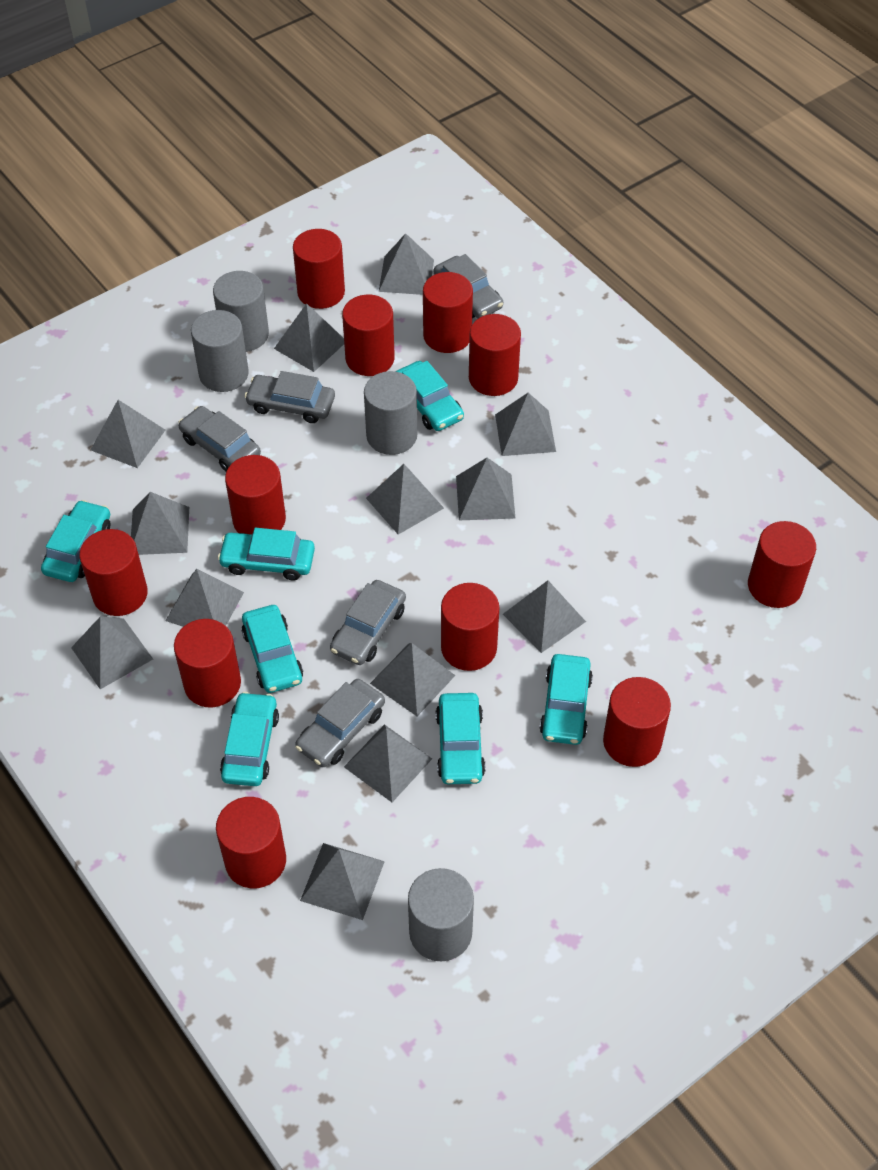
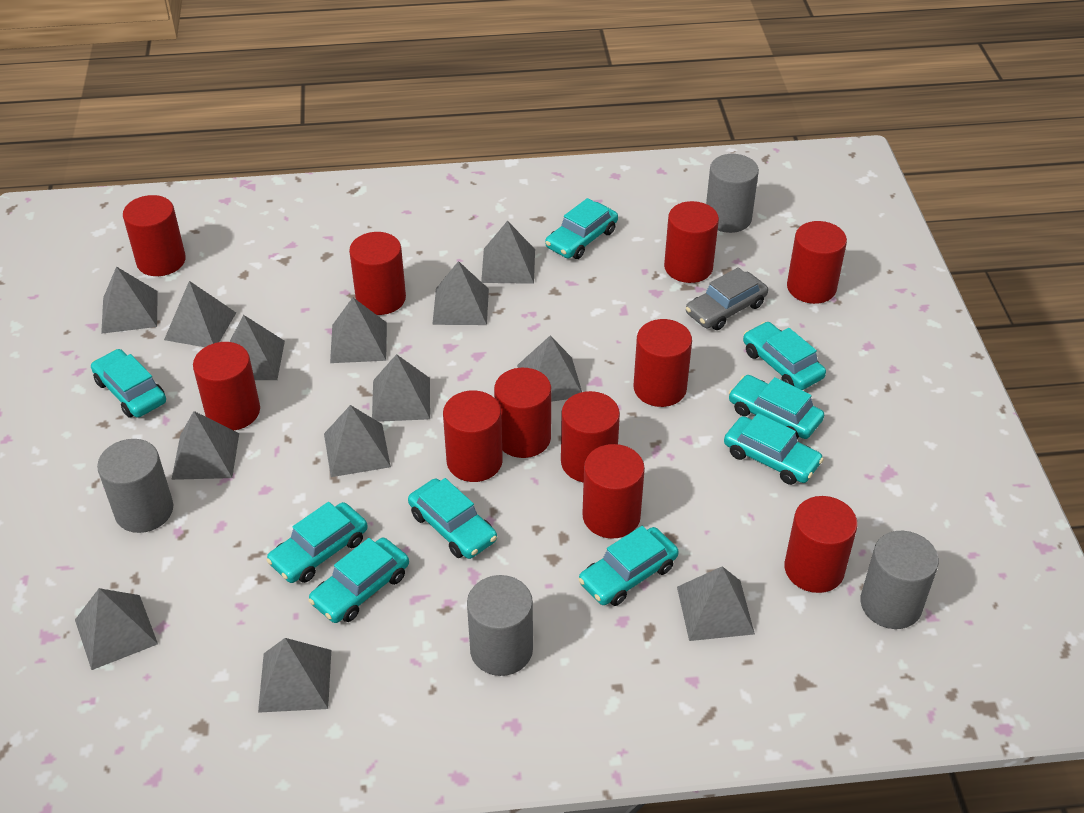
grey car: 5 -> 1
turquoise car: 7 -> 9

